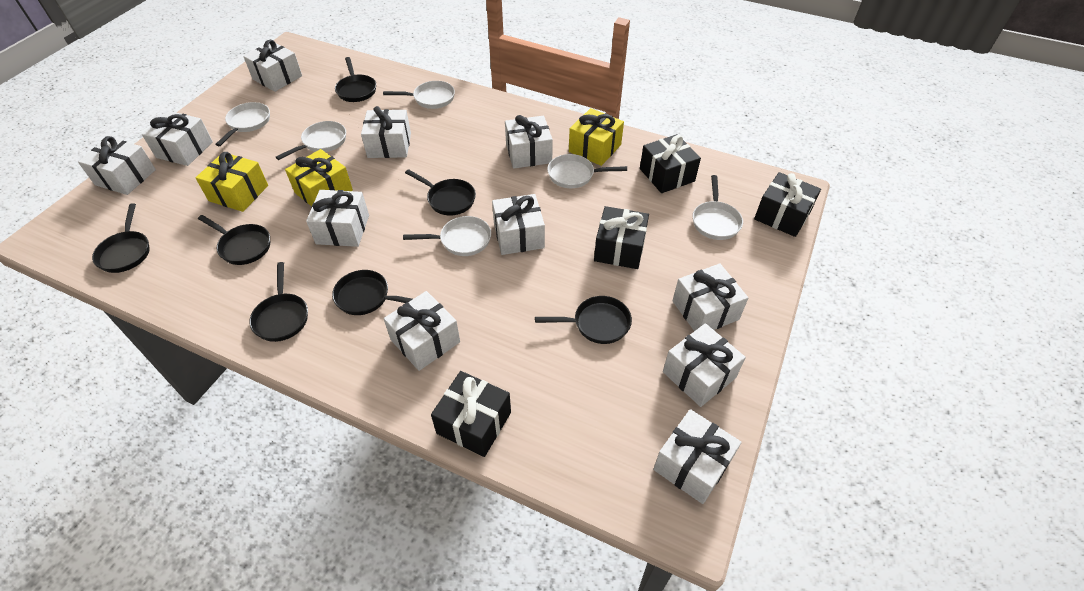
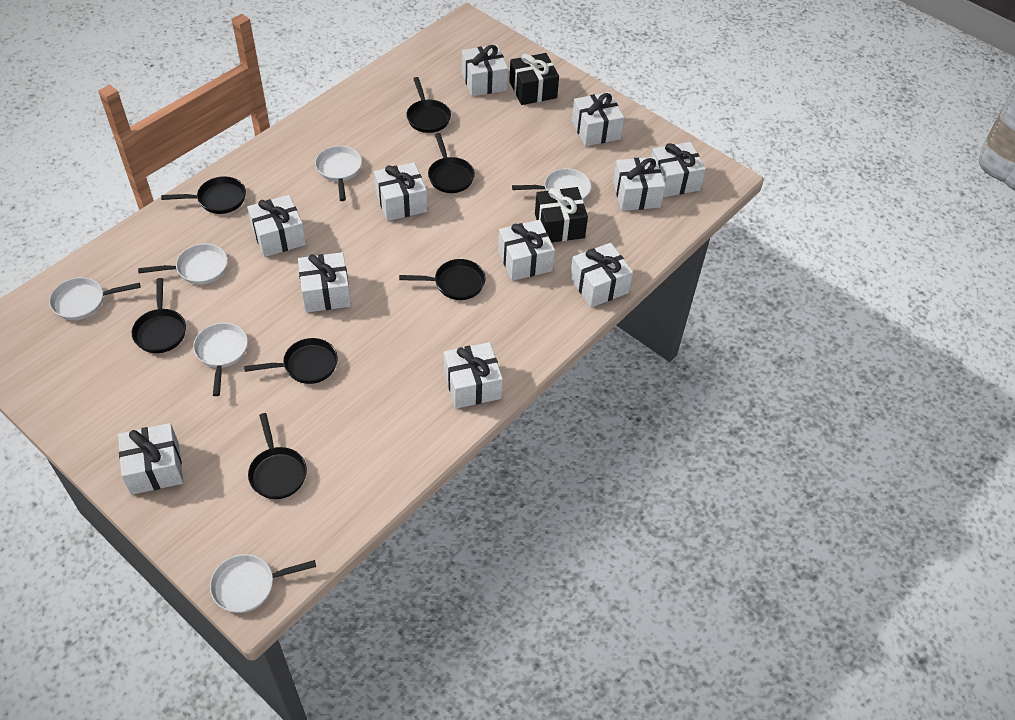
black gift: 4 -> 2
yellow gift: 3 -> 0

